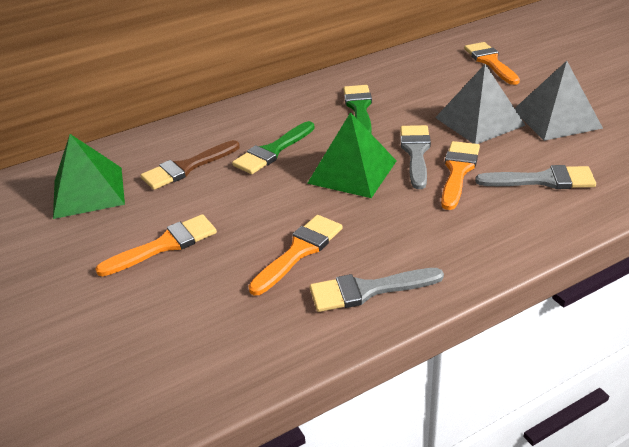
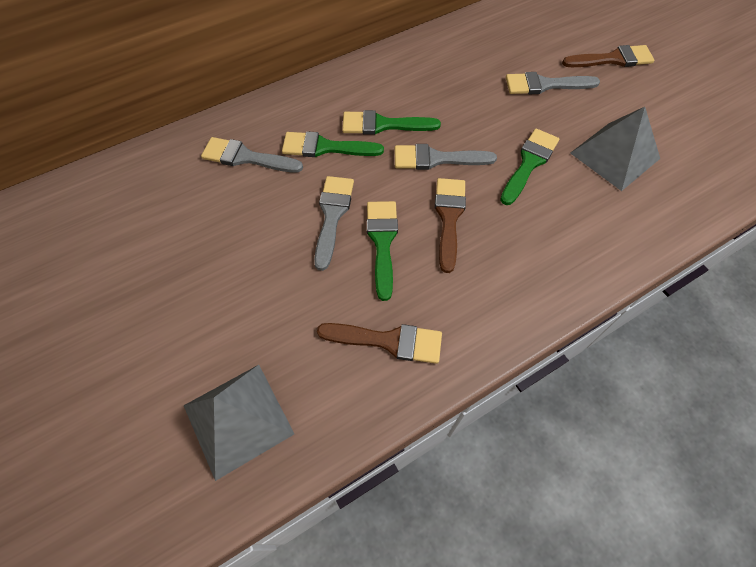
brown brush: 1 -> 3
green brush: 2 -> 4
green pyramid: 2 -> 0
grey brush: 3 -> 4
orange brush: 4 -> 0

